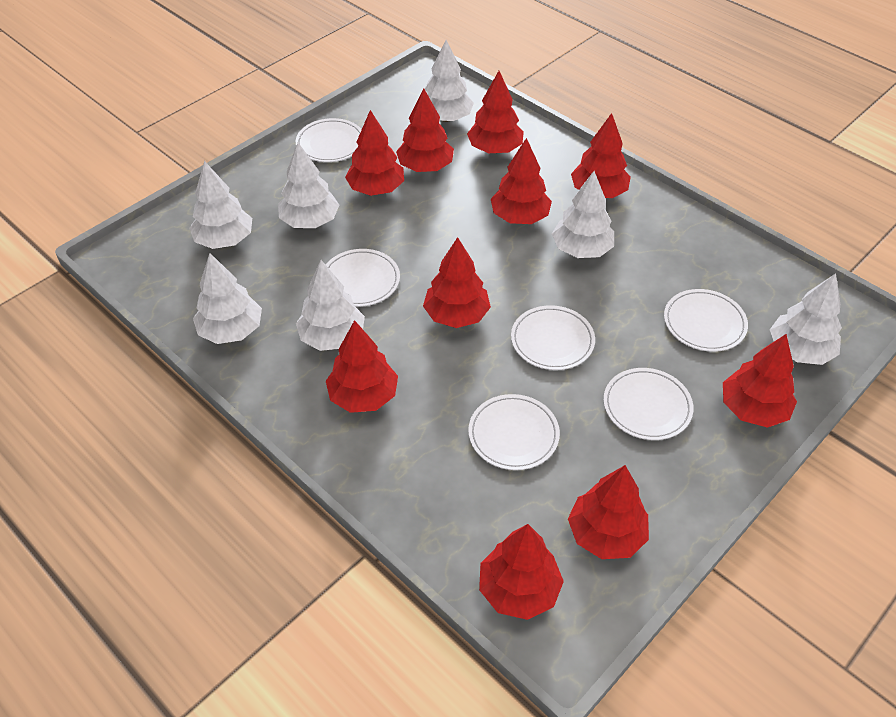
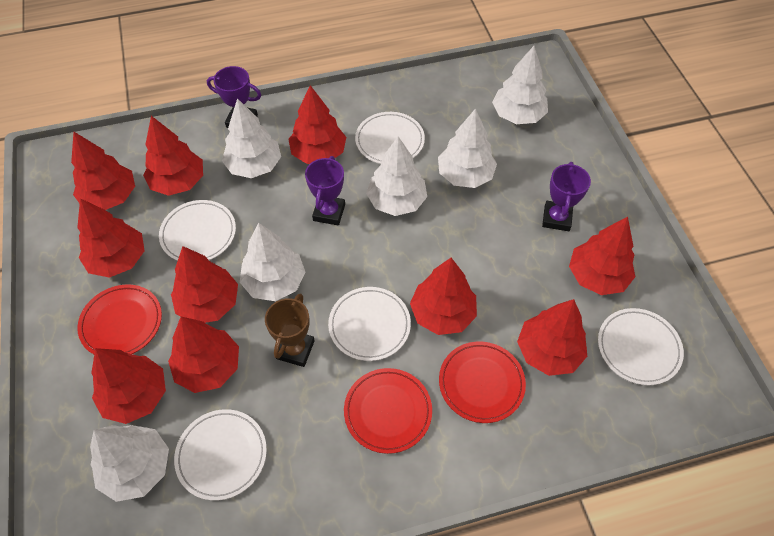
brown trophy: 0 -> 1
purple trophy: 0 -> 3
red plate: 0 -> 3
white plate: 6 -> 5
white tree: 7 -> 6

